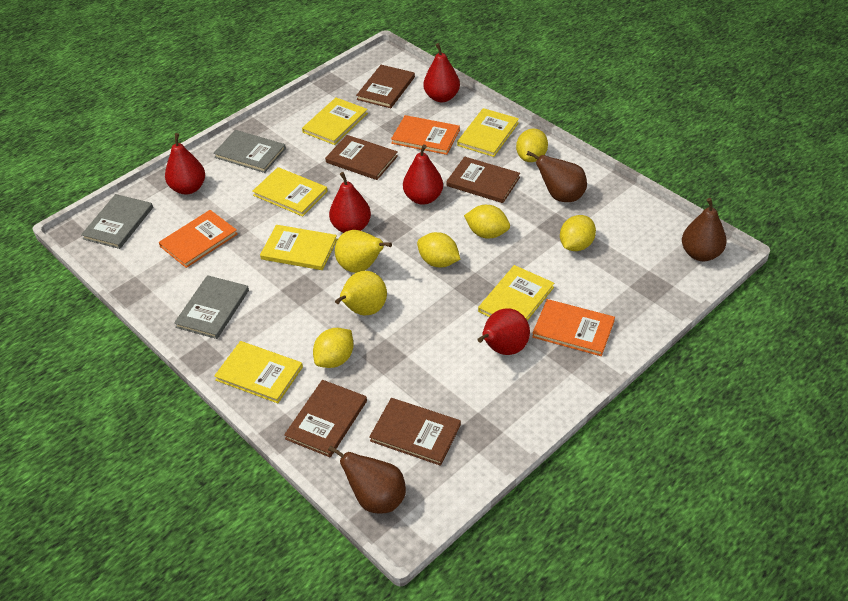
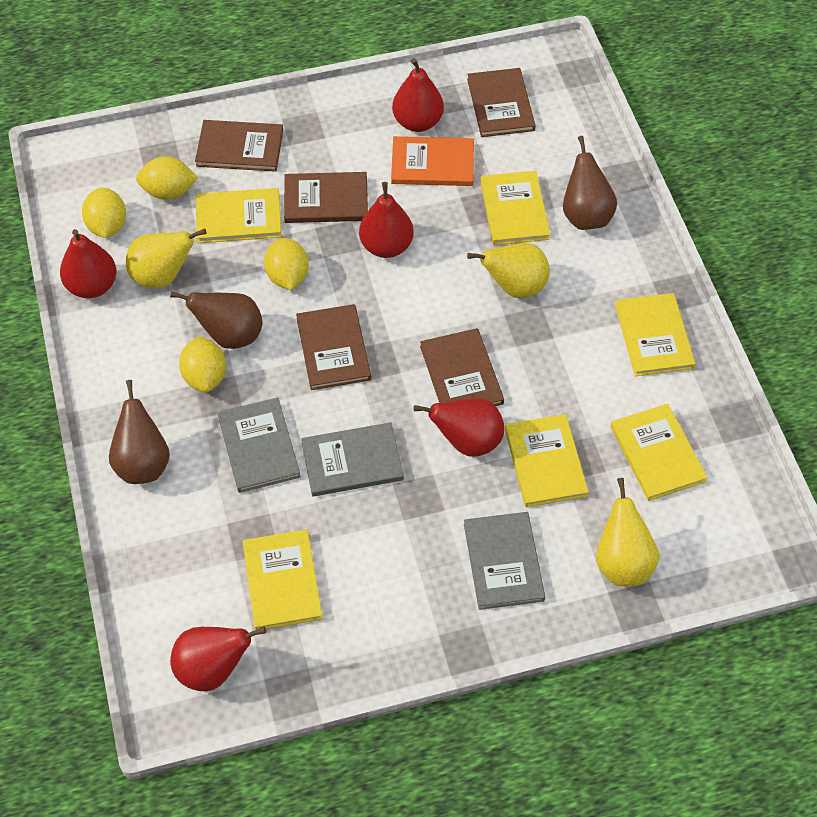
orange book: 3 -> 1
yellow lemon: 5 -> 4
yellow pear: 2 -> 3

